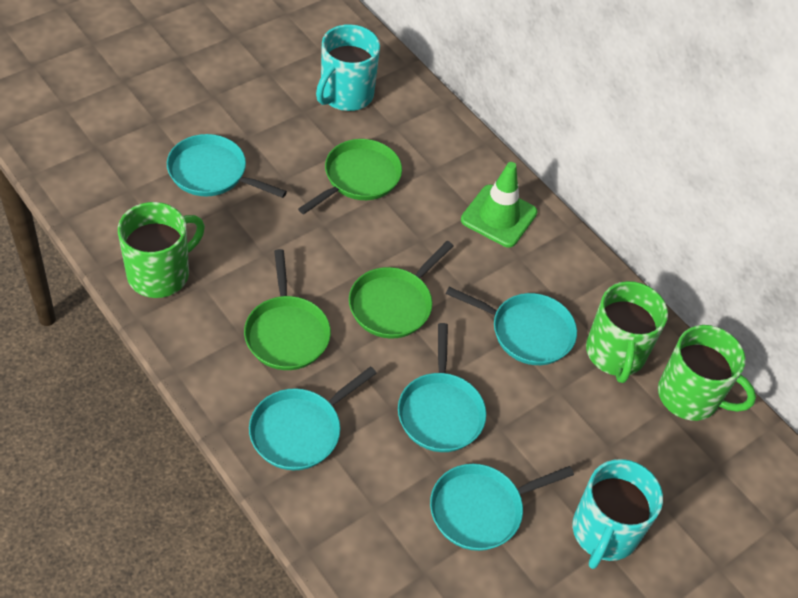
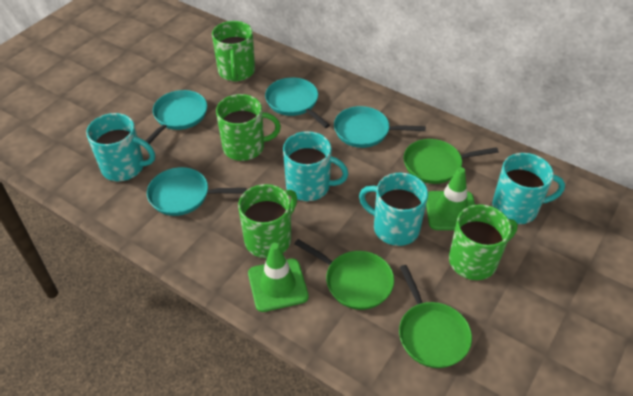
green mug: 3 -> 4
green traffic cone: 1 -> 2
turquoise mug: 2 -> 4
turquoise pan: 5 -> 4

